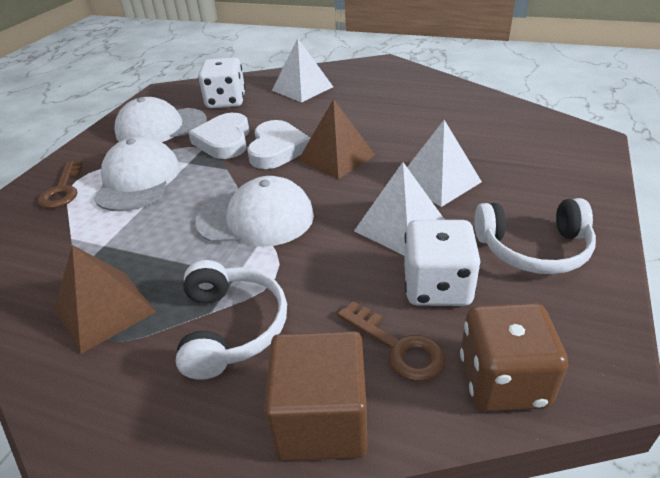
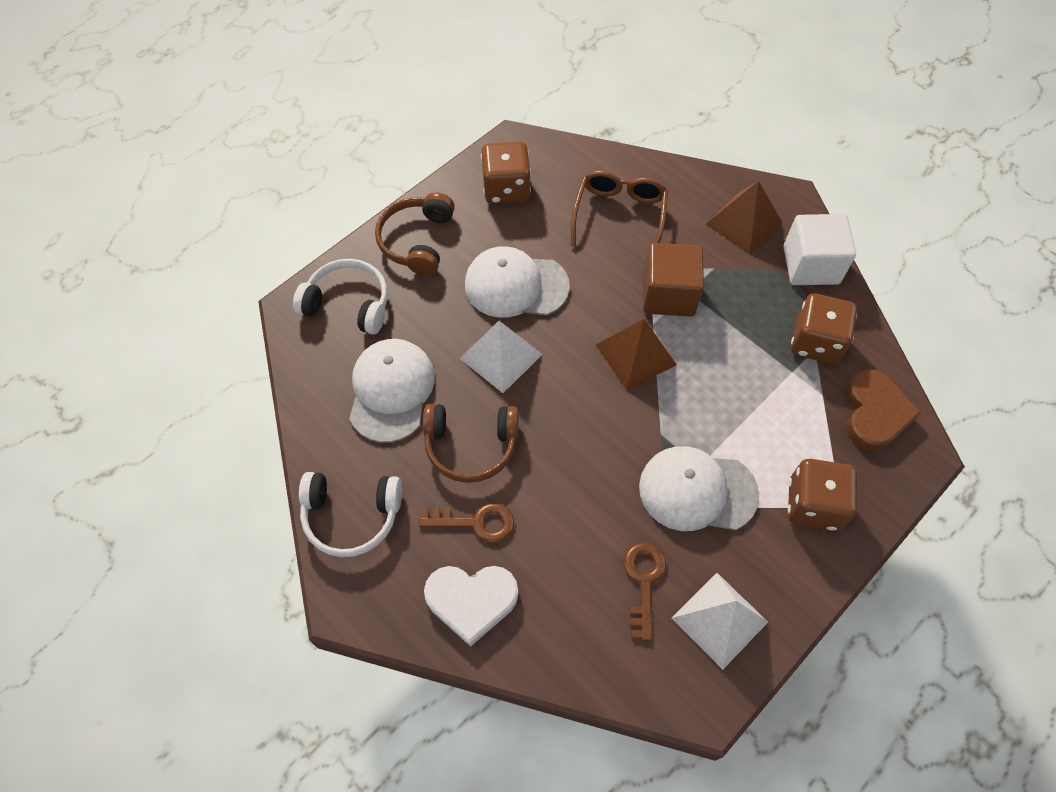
brown dice: 1 -> 3
brown glasses: 0 -> 1
brown headphones: 0 -> 2
brown heart: 0 -> 1
white cube: 0 -> 1
white dice: 2 -> 0
white heart: 2 -> 1
white pyramid: 3 -> 2

